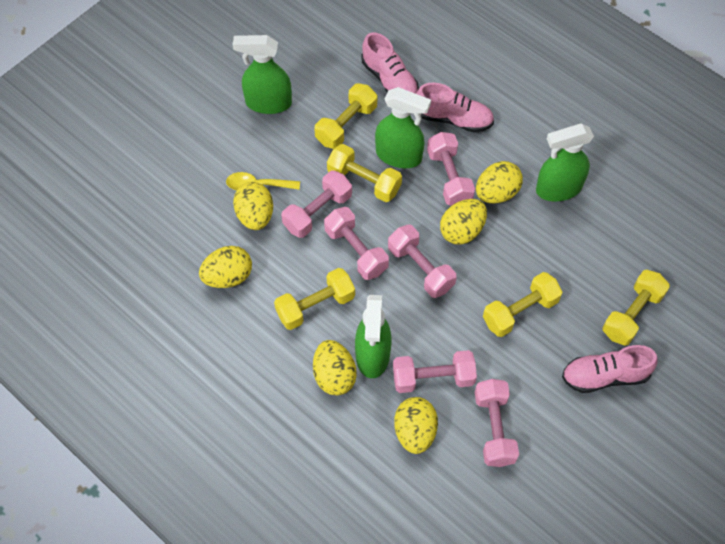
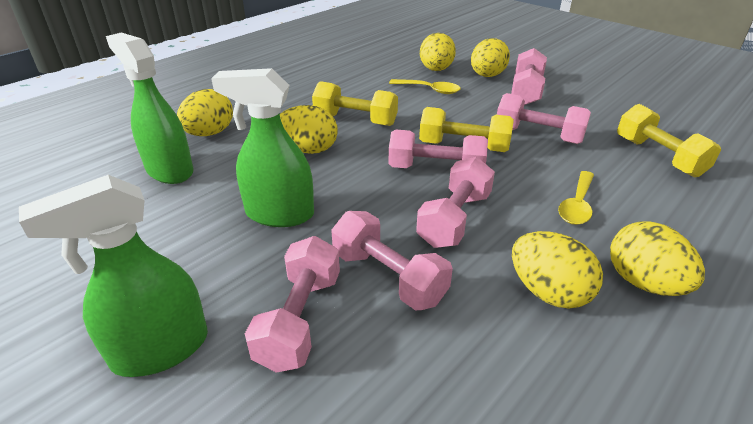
green spray bottle: 4 -> 3
pink shoe: 3 -> 0
yellow dumbbell: 5 -> 3
yellow spoon: 1 -> 2

